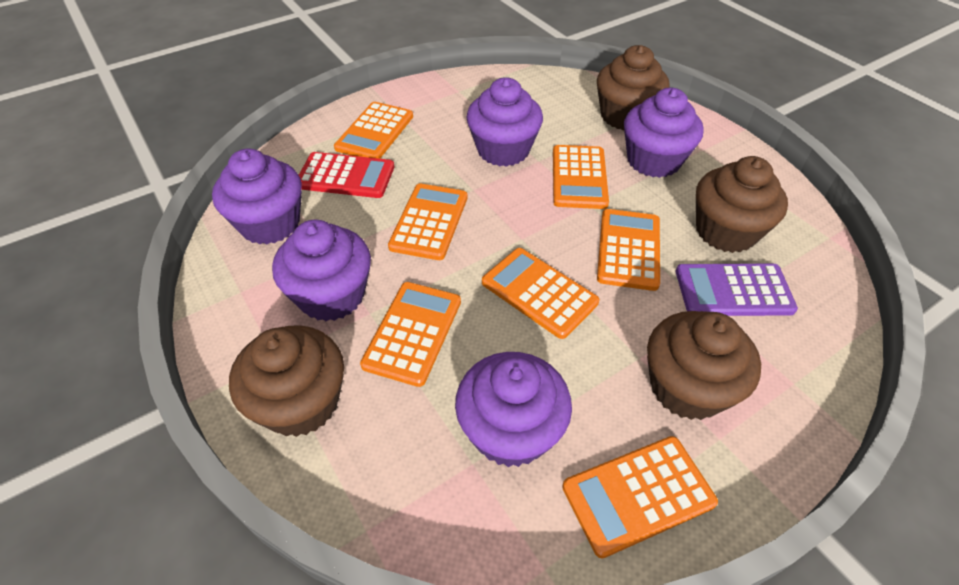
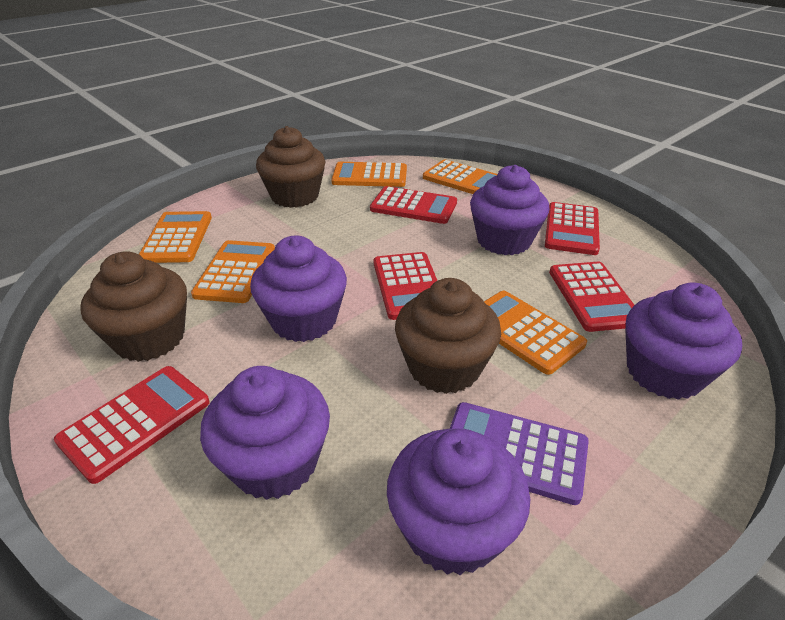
brown cupcake: 4 -> 3
orange calculator: 7 -> 5
red calculator: 1 -> 5

